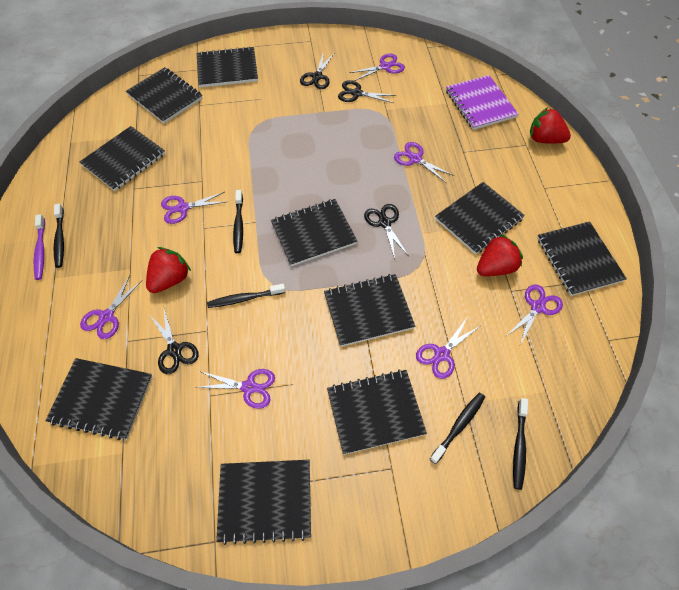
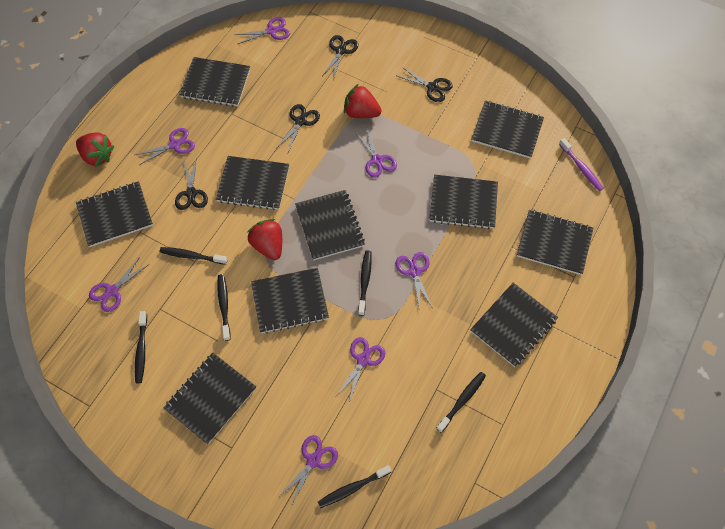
black toothbrush: 5 -> 6
purple notebook: 1 -> 0

